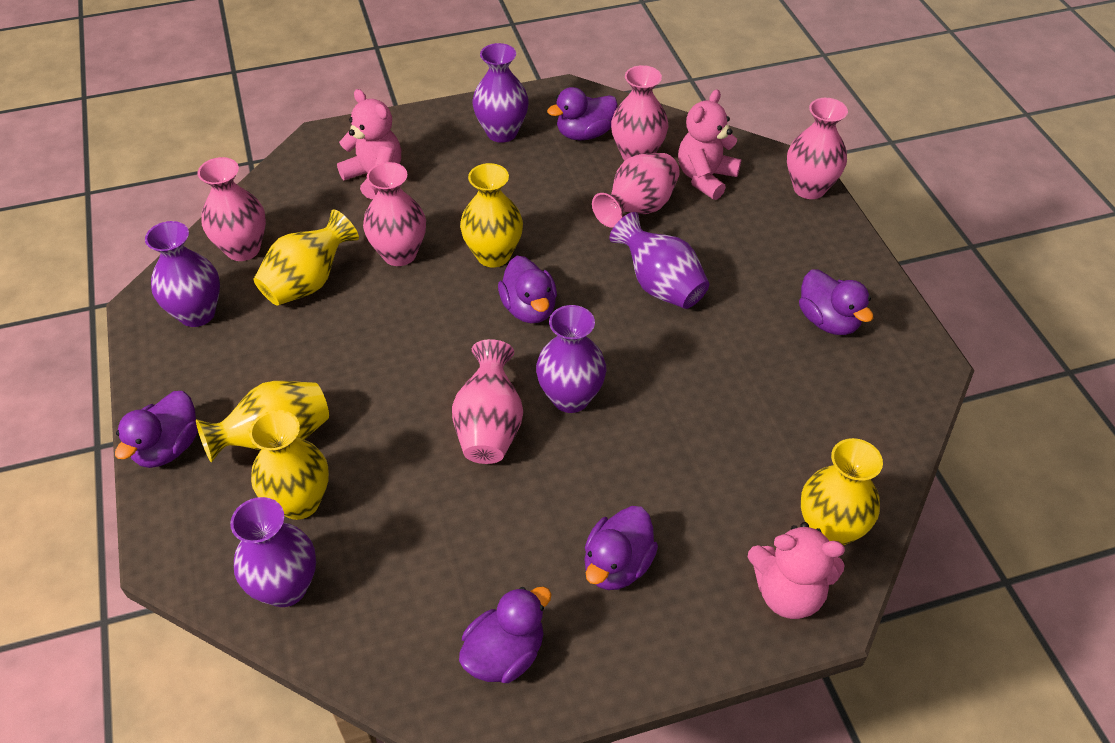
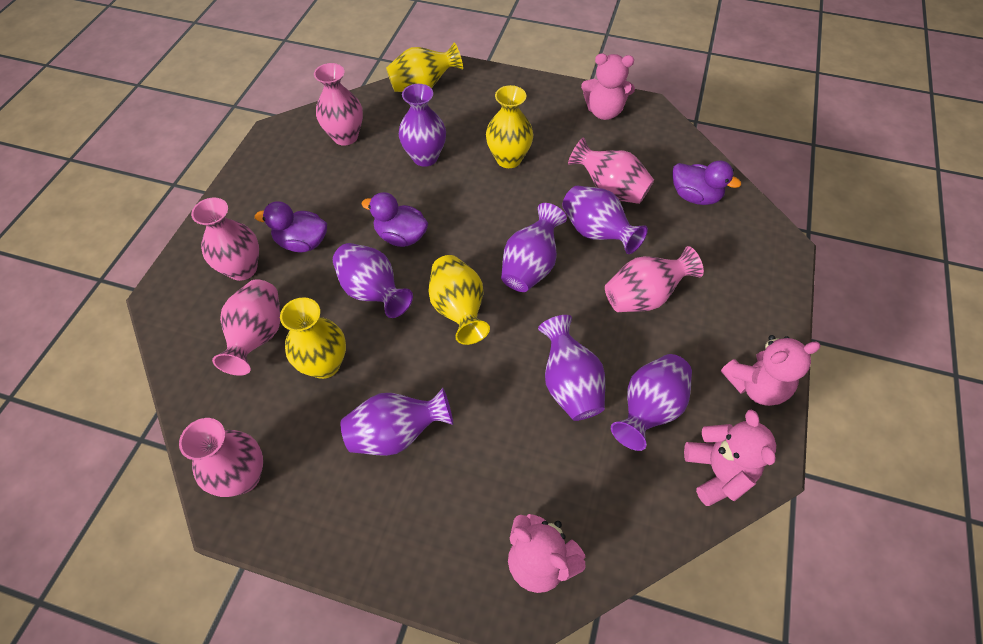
pink teddy bear: 3 -> 4
purple duck: 6 -> 3
purple vase: 5 -> 7
yellow vase: 5 -> 4

